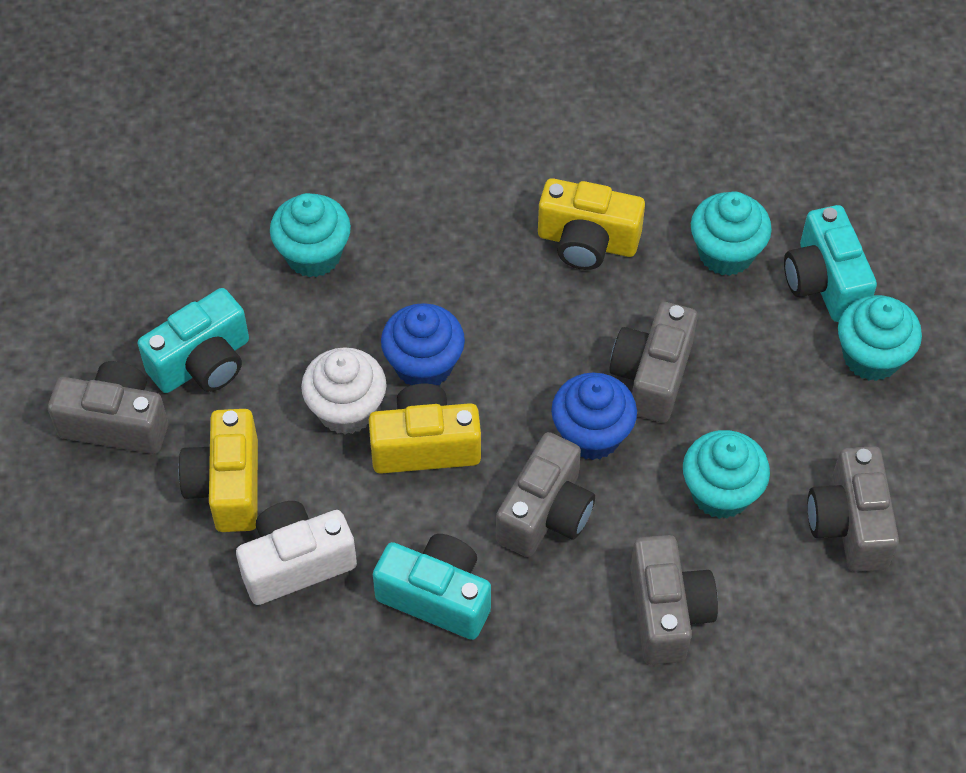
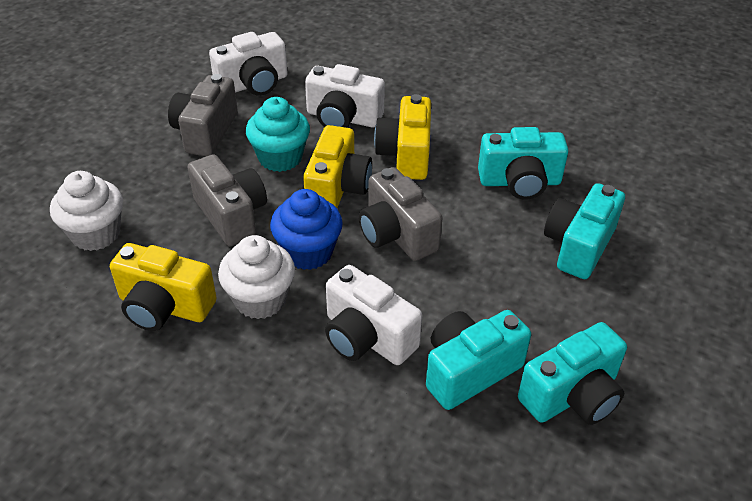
blue cupcake: 2 -> 1
grey camera: 5 -> 3
turquoise camera: 3 -> 4
turquoise cupcake: 4 -> 1
white camera: 1 -> 3
white cupcake: 1 -> 2

